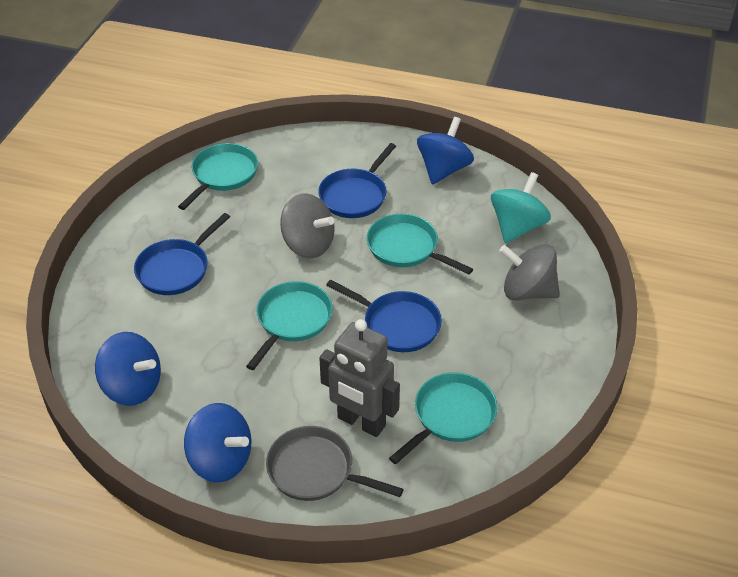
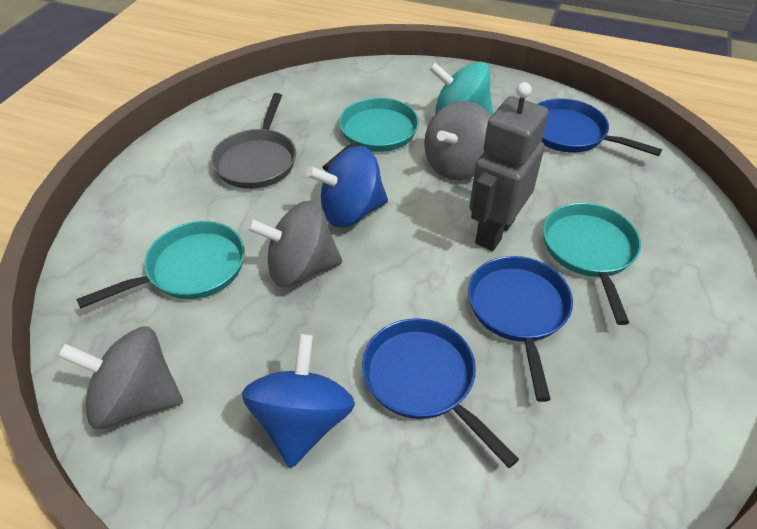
blue spinning top: 3 -> 2
grey spinning top: 2 -> 3
turquoise pan: 4 -> 3

